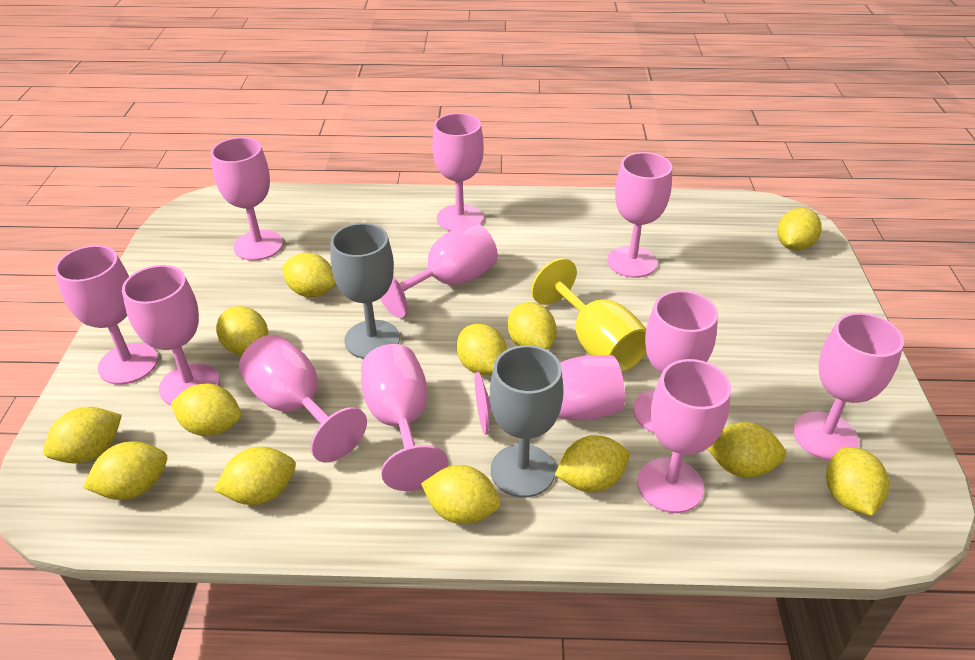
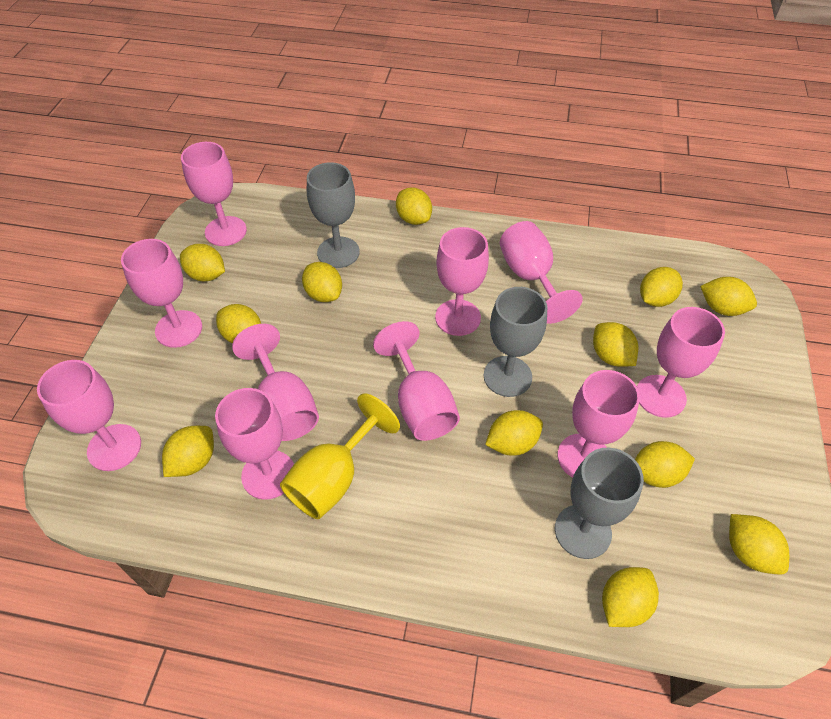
grey goblet: 2 -> 3
pink goblet: 12 -> 10
yellow lemon: 13 -> 12

